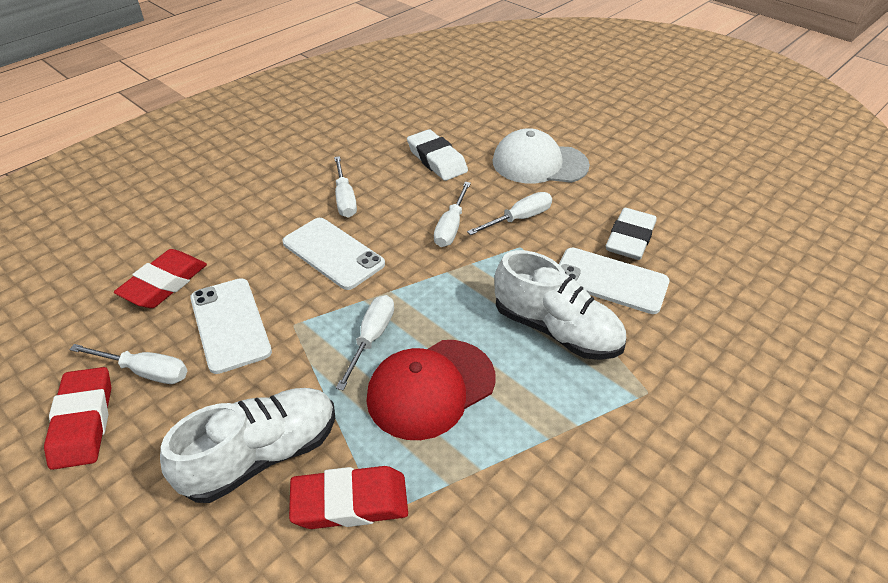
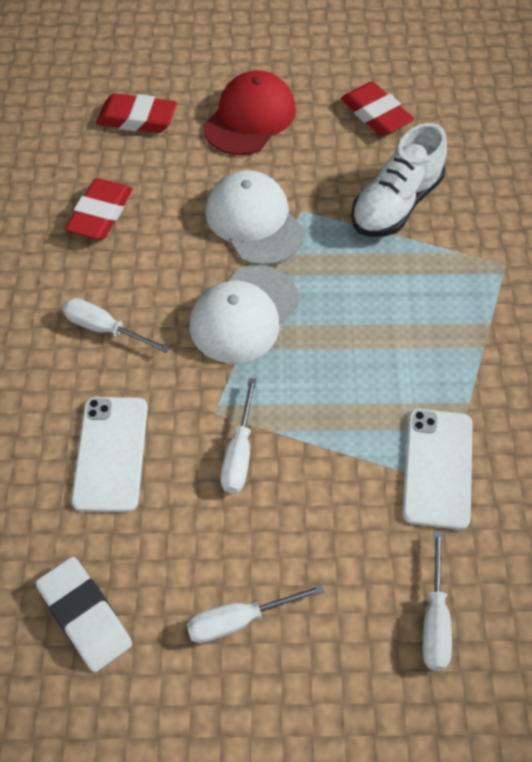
white cap: 1 -> 2
white eraser: 2 -> 1
white phone: 3 -> 2
white screwdriver: 5 -> 4
white shoe: 2 -> 1

